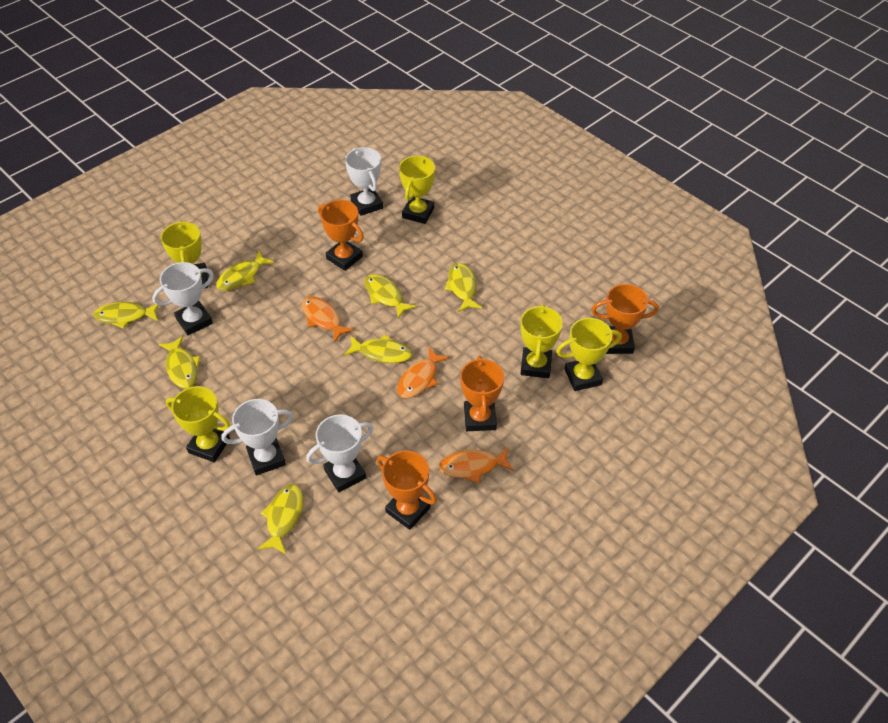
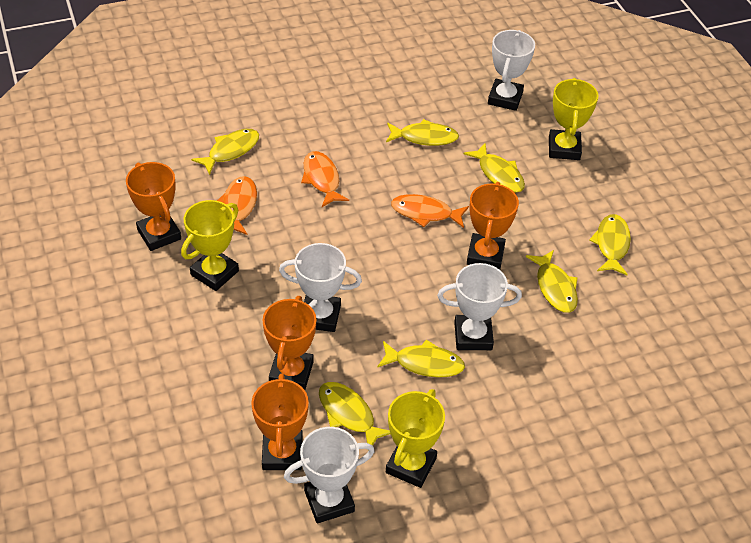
yellow trophy: 5 -> 3

